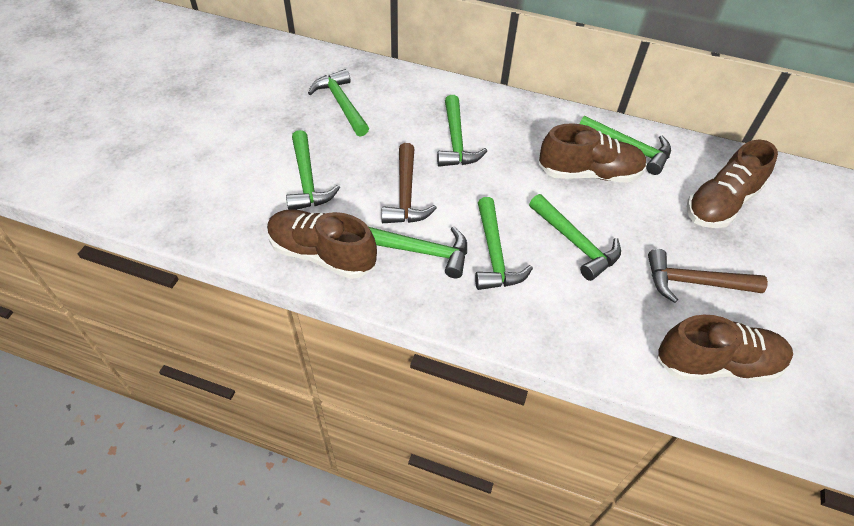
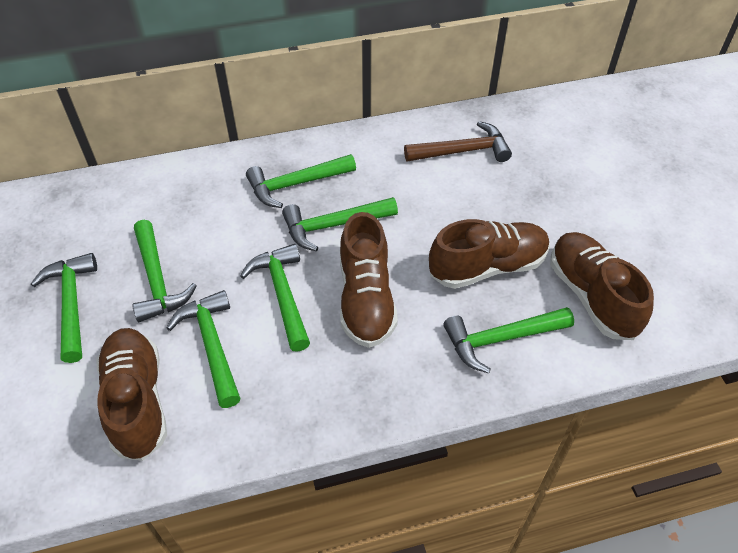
brown hammer: 2 -> 1

